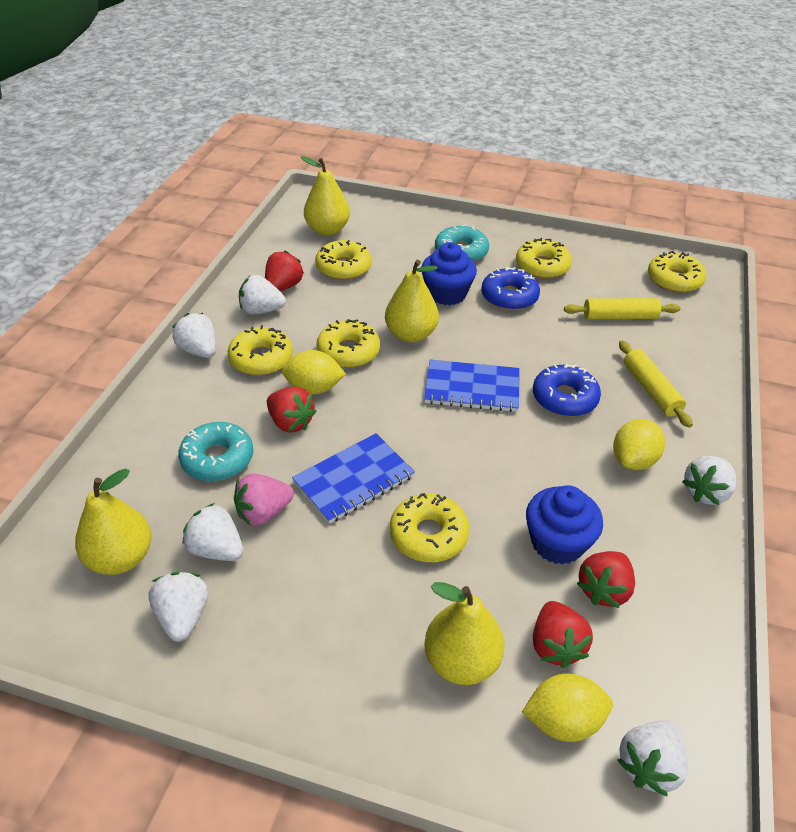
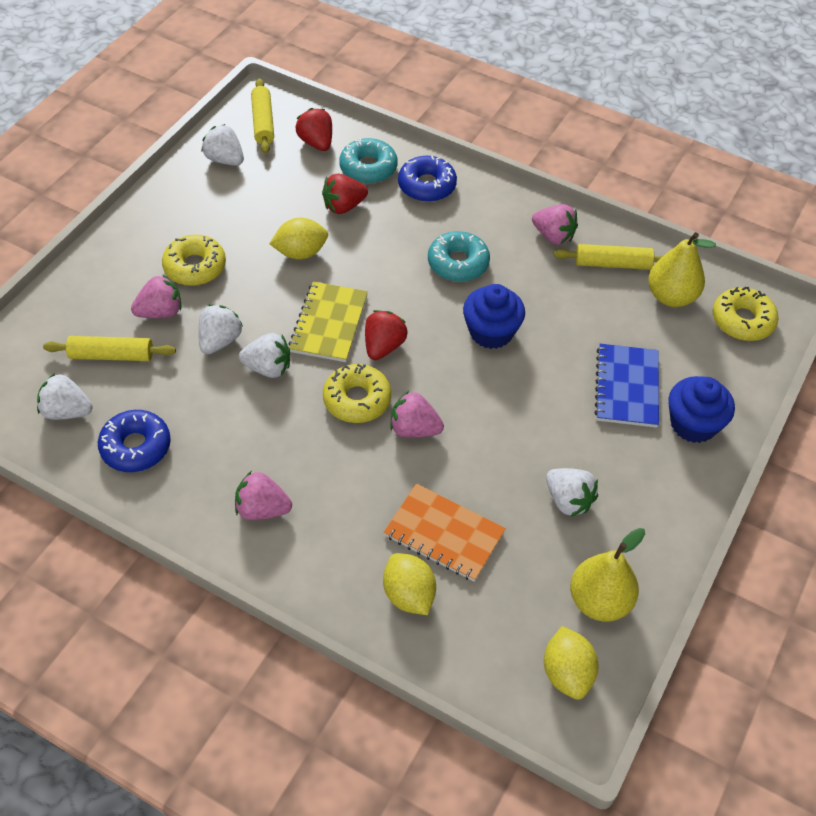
blue notebook: 2 -> 1
orange notebook: 0 -> 1
pink strawberry: 1 -> 4
red strawberry: 4 -> 3
white strawberry: 6 -> 5
yellow donut: 6 -> 3
yellow notebook: 0 -> 1
yellow pear: 4 -> 2
yellow rolling pin: 2 -> 3

